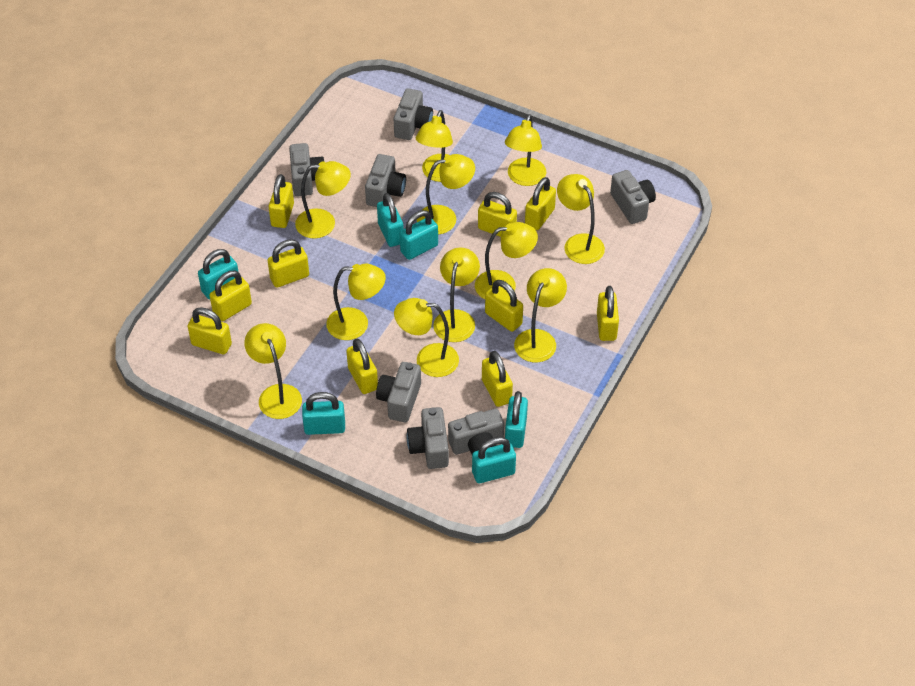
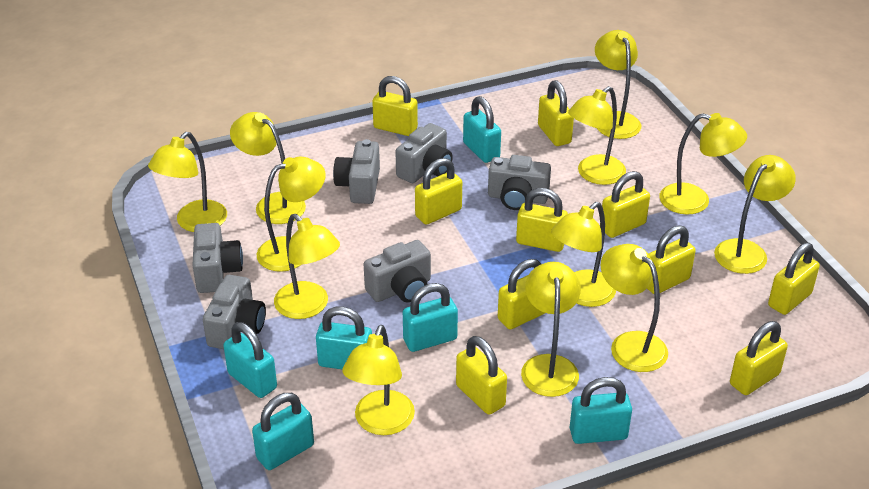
grey camera: 7 -> 6
yellow lamp: 11 -> 12

